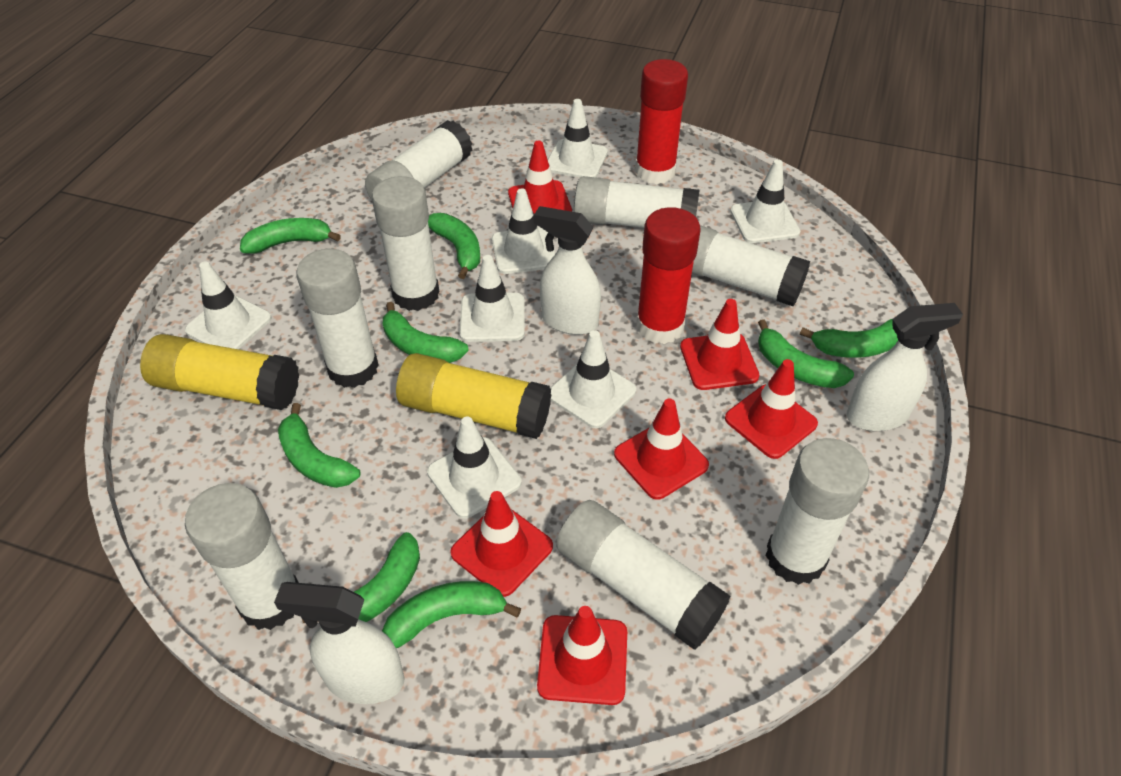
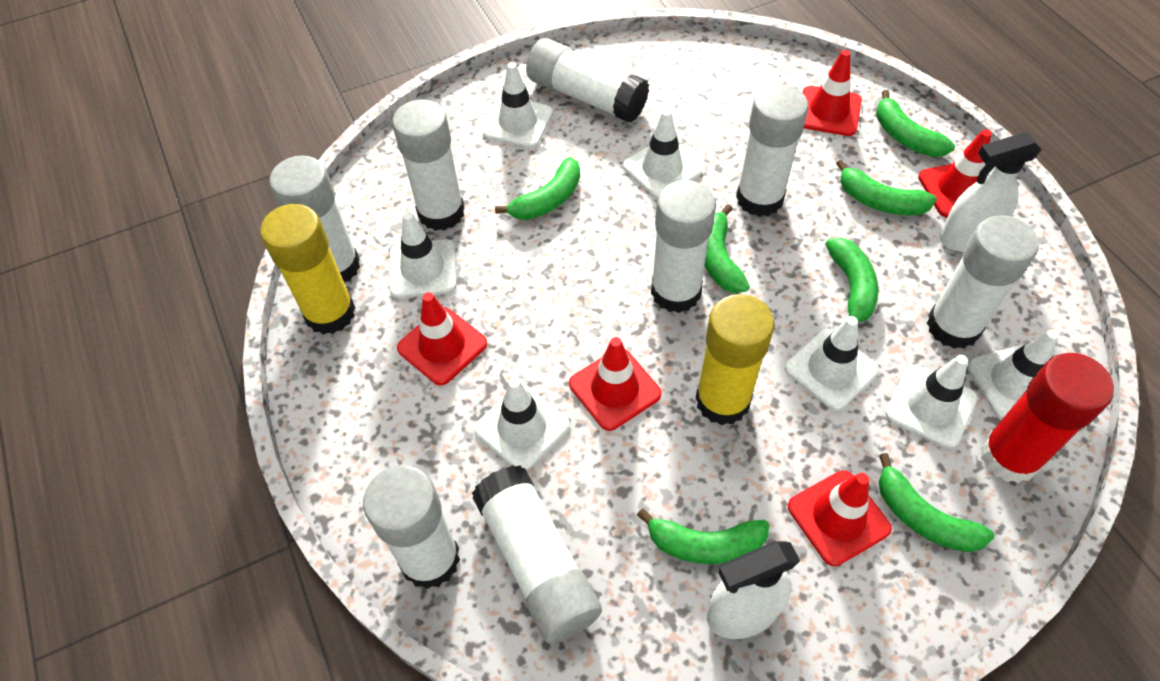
green banana: 8 -> 7
red glue stick: 2 -> 1
red traffic cone: 6 -> 5
white spray bottle: 3 -> 2

